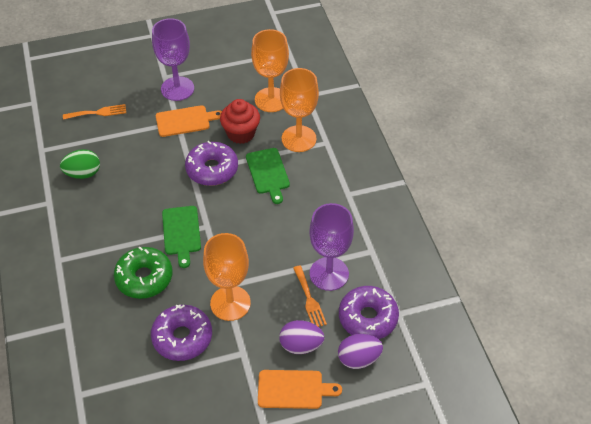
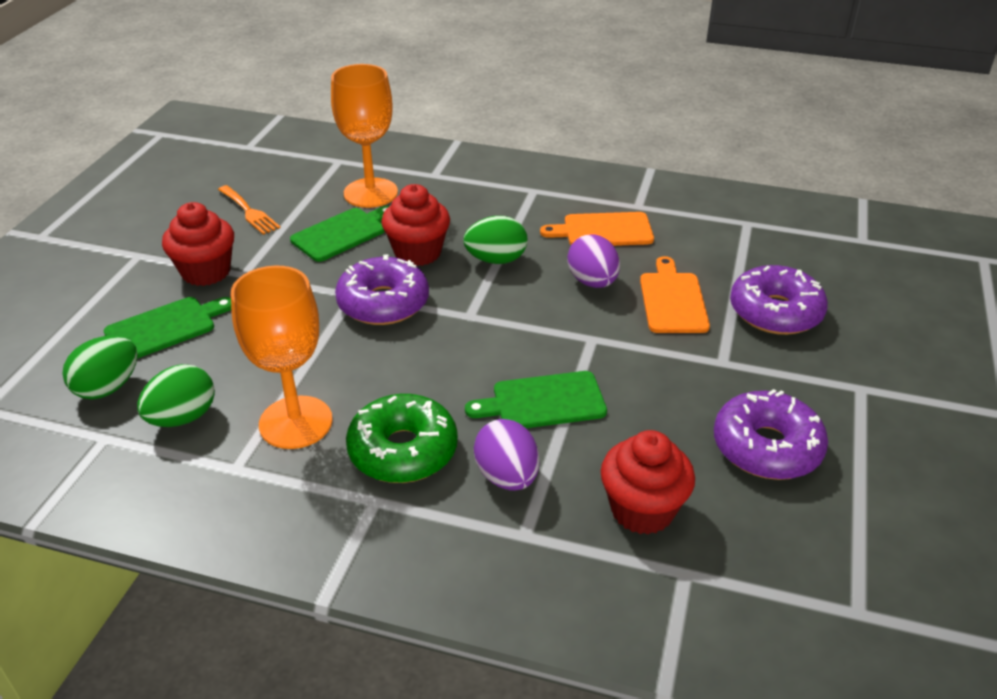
green cutting board: 2 -> 3
green egg: 1 -> 3
orange fork: 2 -> 1
orange goblet: 3 -> 2
purple goblet: 2 -> 0
red cupcake: 1 -> 3

